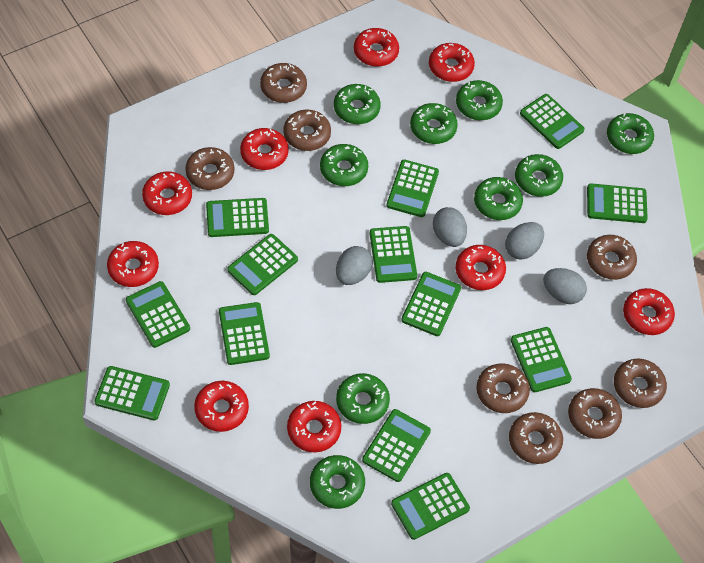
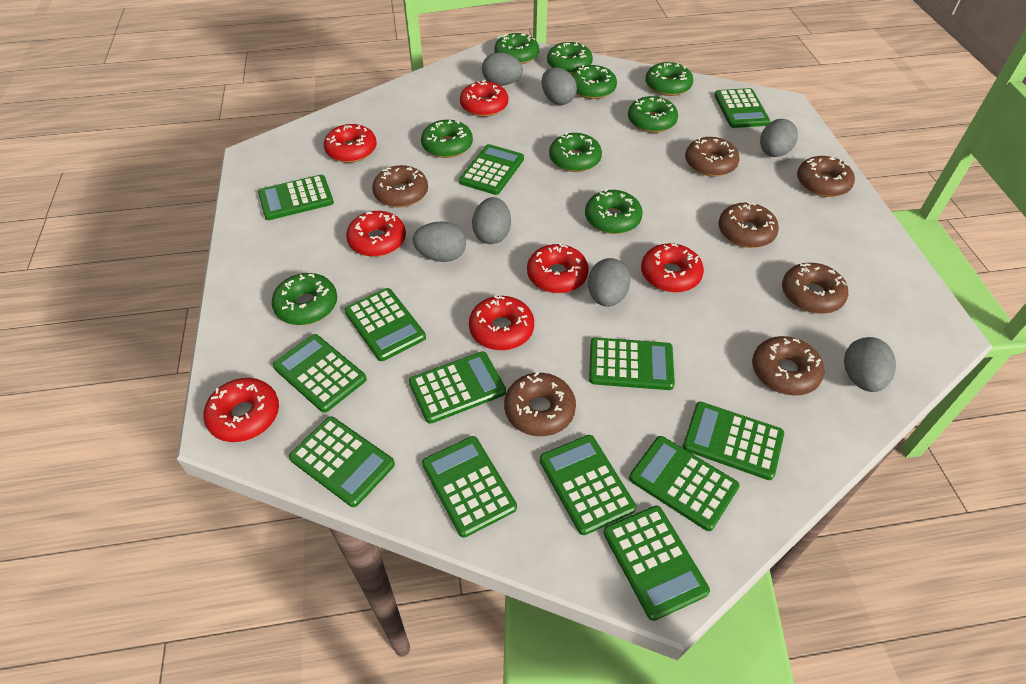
brown donut: 8 -> 7
grey egg: 4 -> 7
red donut: 9 -> 7

